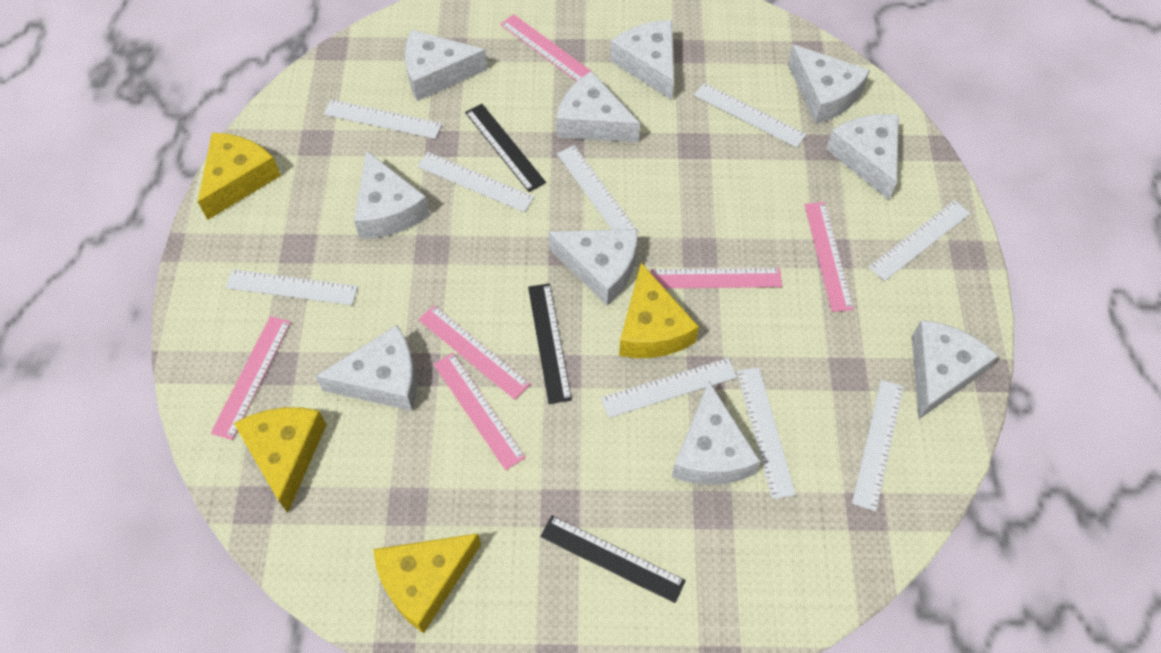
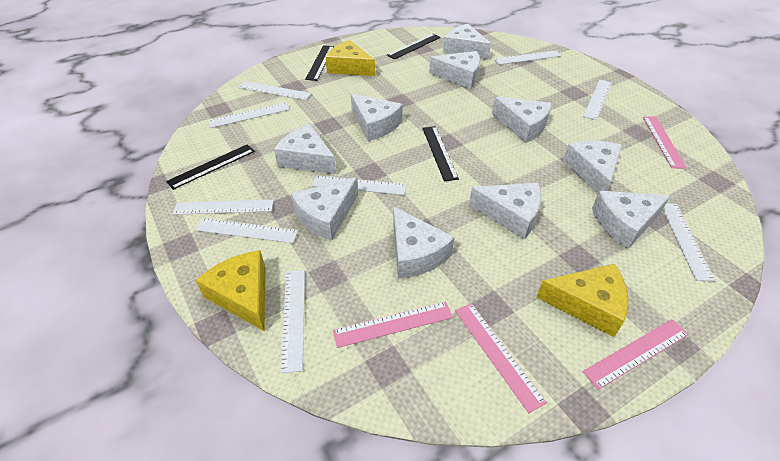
black ruler: 3 -> 4
pink ruler: 6 -> 4
yellow cheese: 4 -> 3

